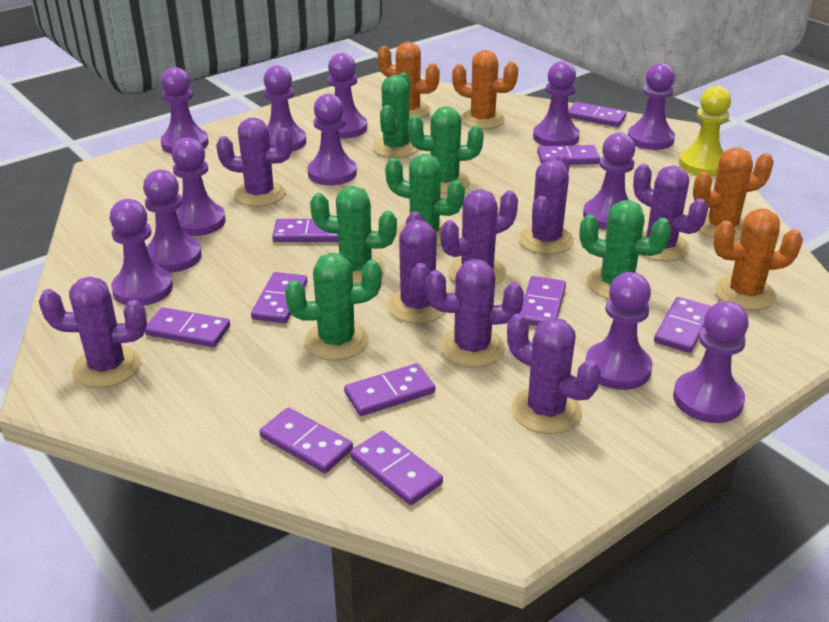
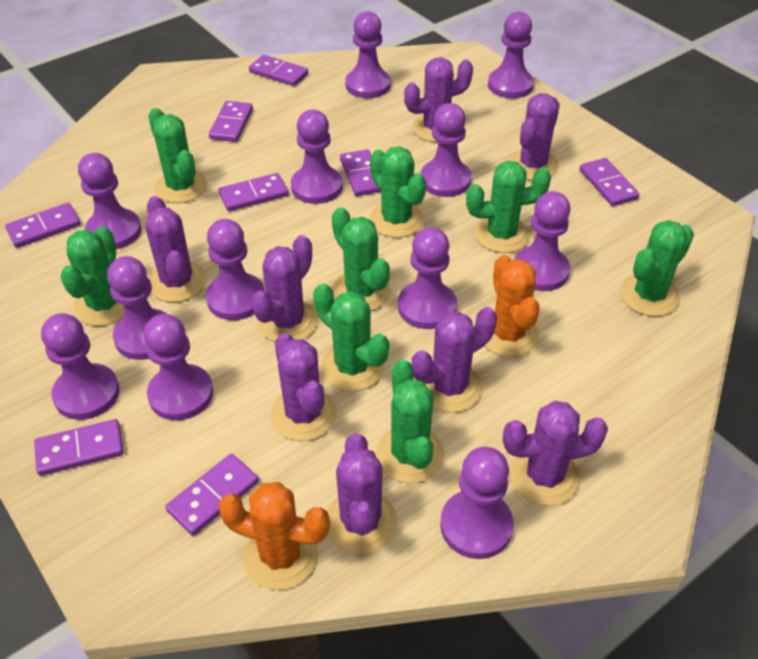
green cactus: 6 -> 8
orange cactus: 4 -> 2
purple domino: 10 -> 8
yellow pawn: 1 -> 0

